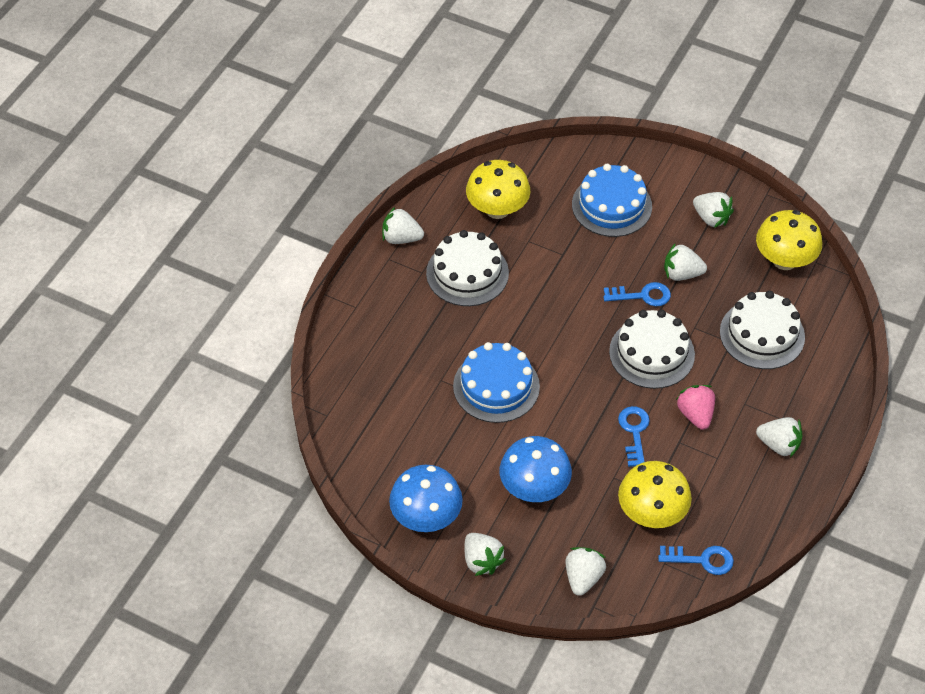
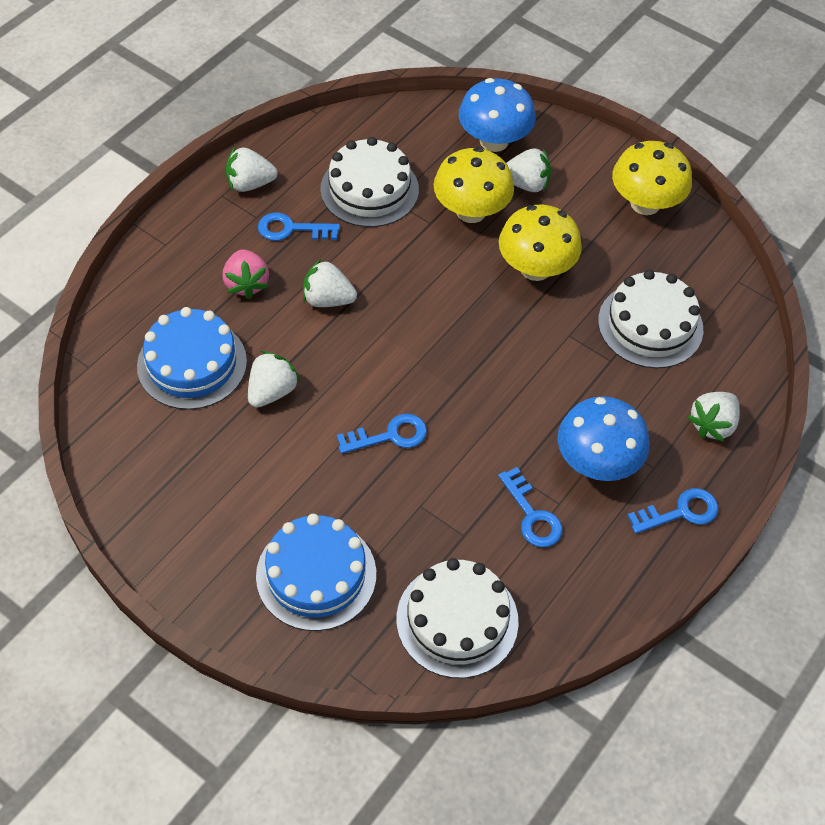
blue key: 3 -> 4
white strawberry: 6 -> 5

